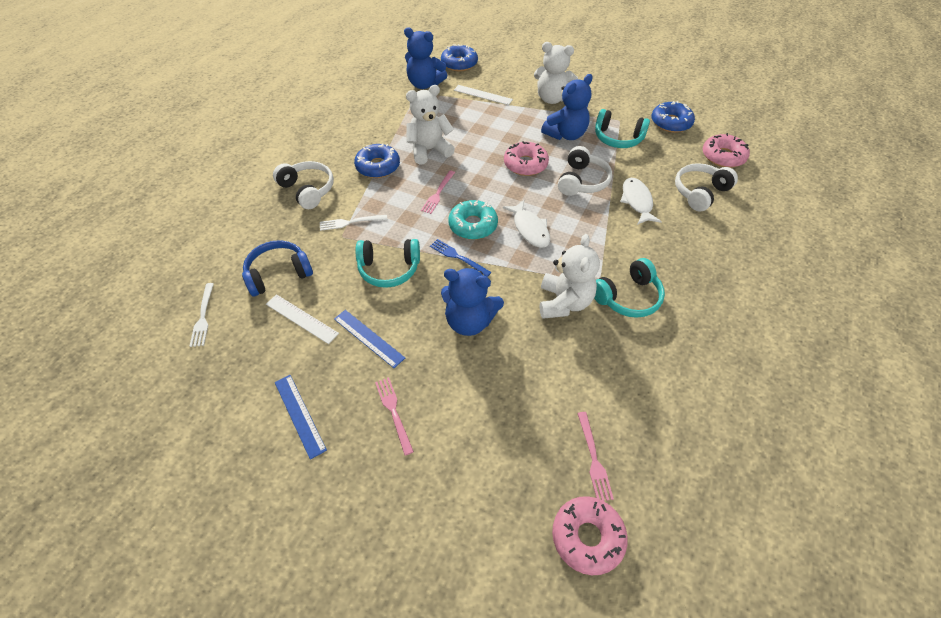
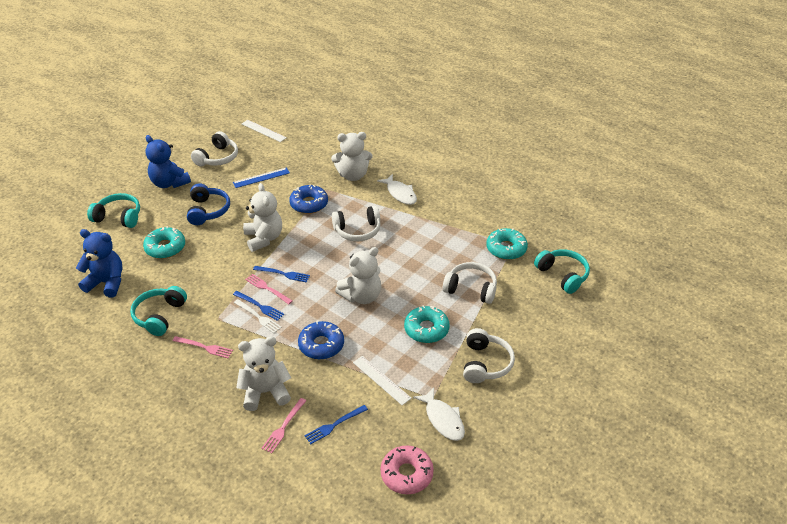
blue donut: 3 -> 2
blue fork: 1 -> 3
blue ruler: 2 -> 1
blue teddy bear: 3 -> 2
pink donut: 3 -> 1
turquoise donut: 1 -> 3
white fork: 2 -> 1
white headphones: 3 -> 4
white teddy bear: 3 -> 4

